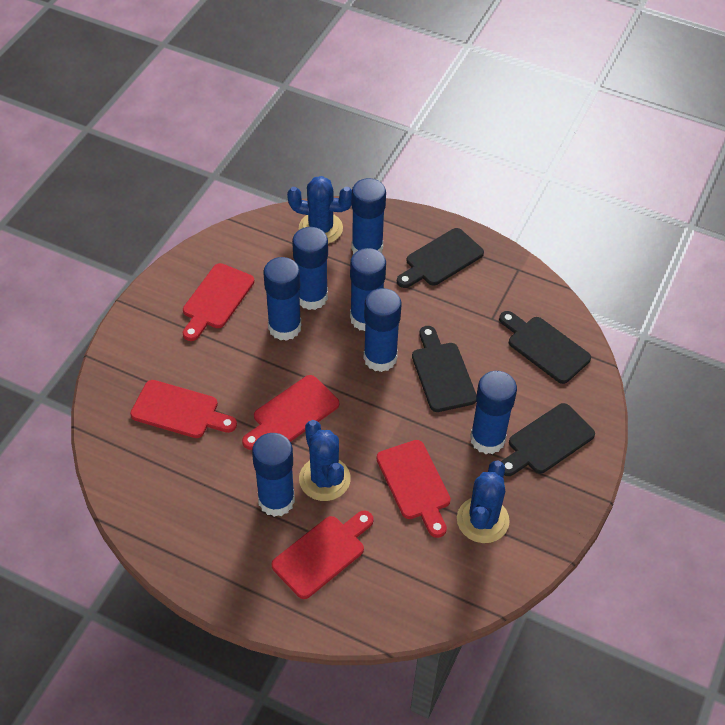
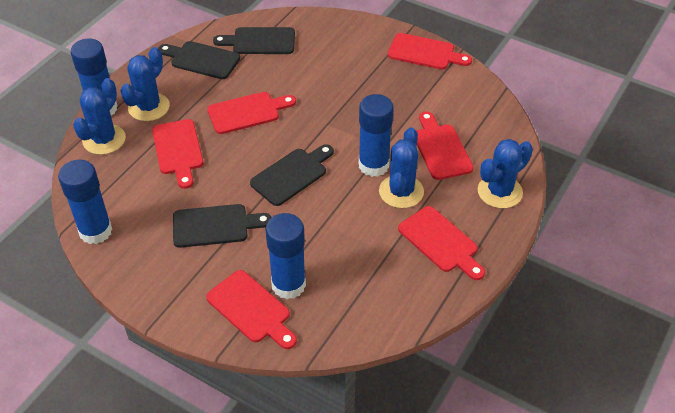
blue cactus: 3 -> 4
blue glue stick: 7 -> 4
red cutting board: 5 -> 6

